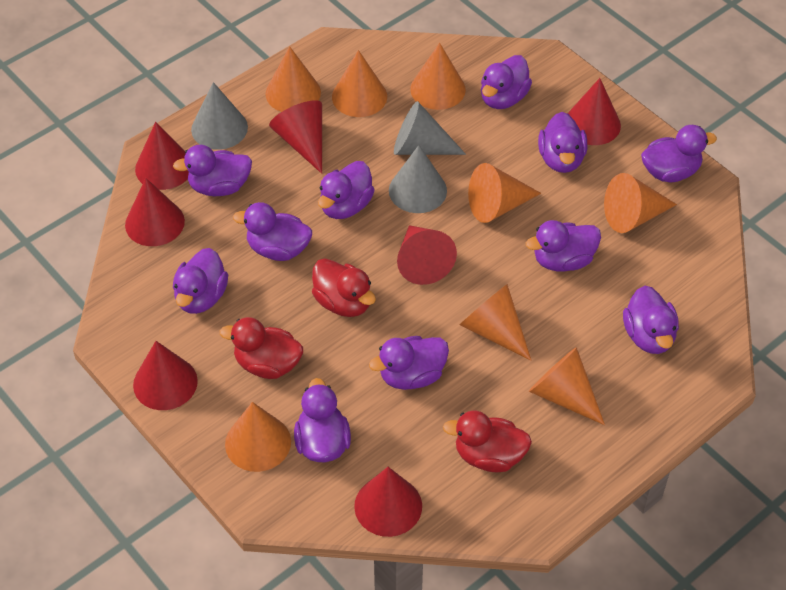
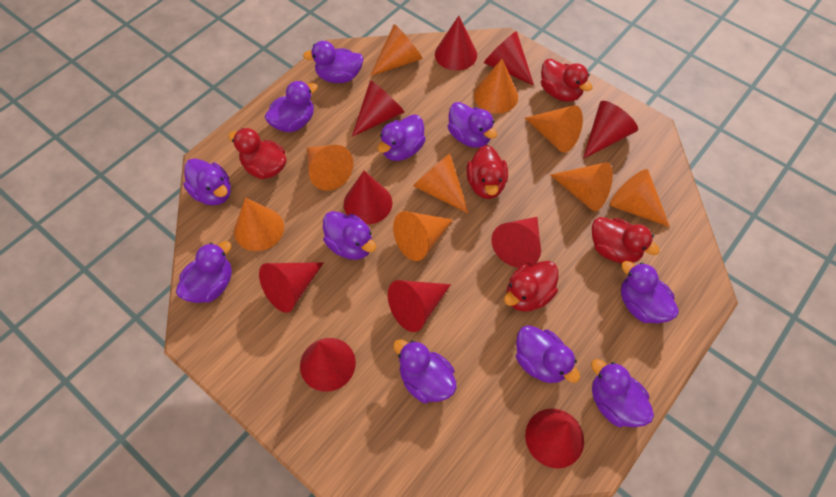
grey cone: 3 -> 0
orange cone: 8 -> 9
red cone: 7 -> 10
red duck: 3 -> 5

